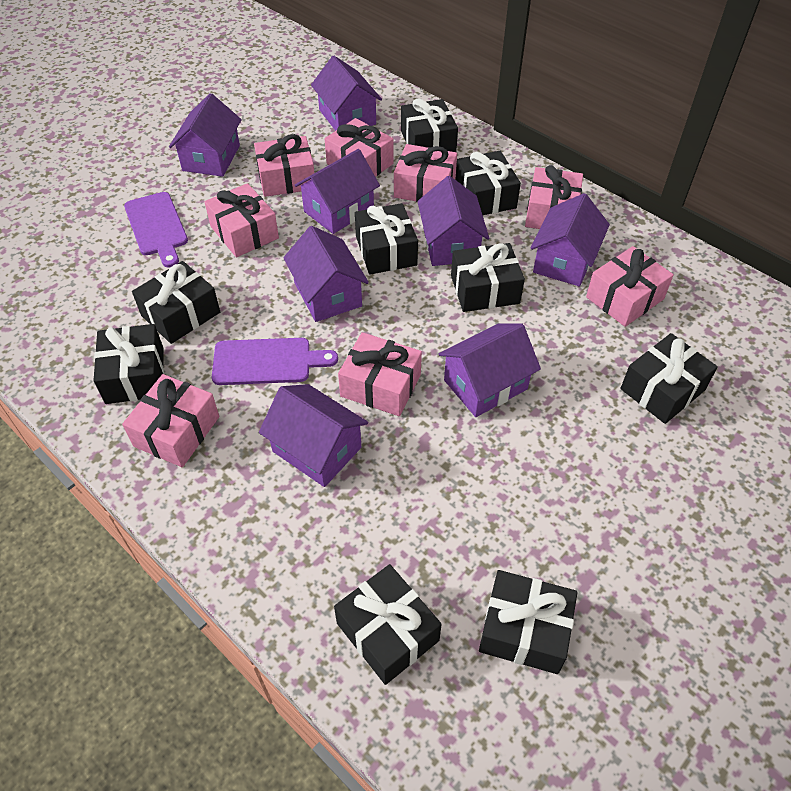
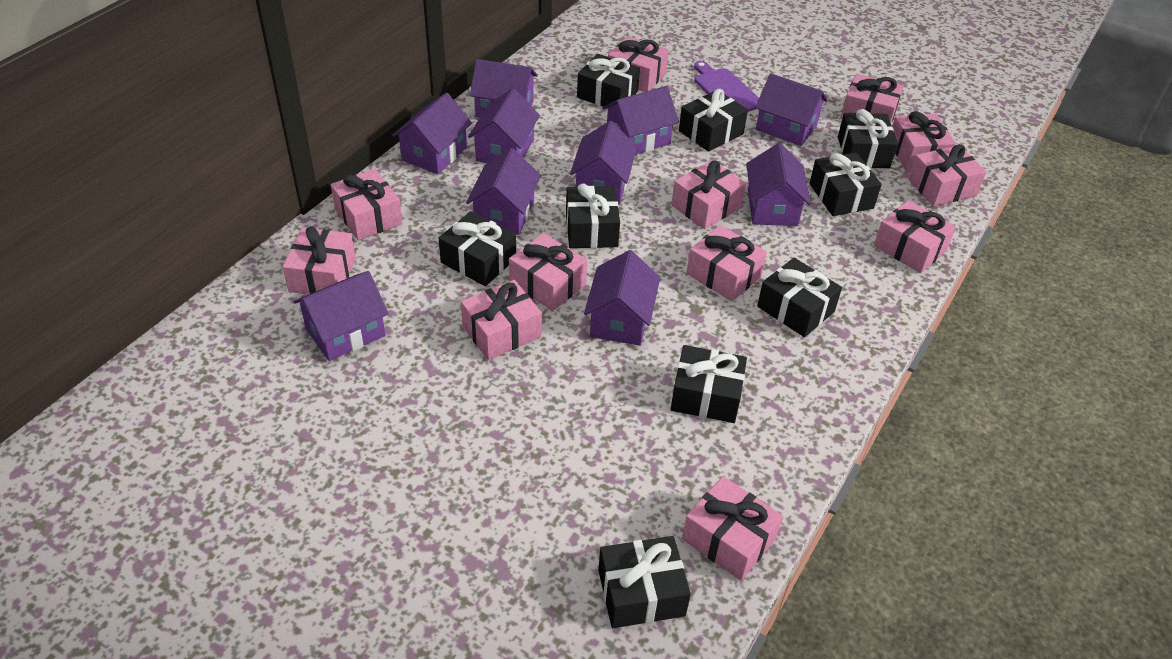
pink gift: 8 -> 12
purple cutting board: 2 -> 1
purple house: 8 -> 10

